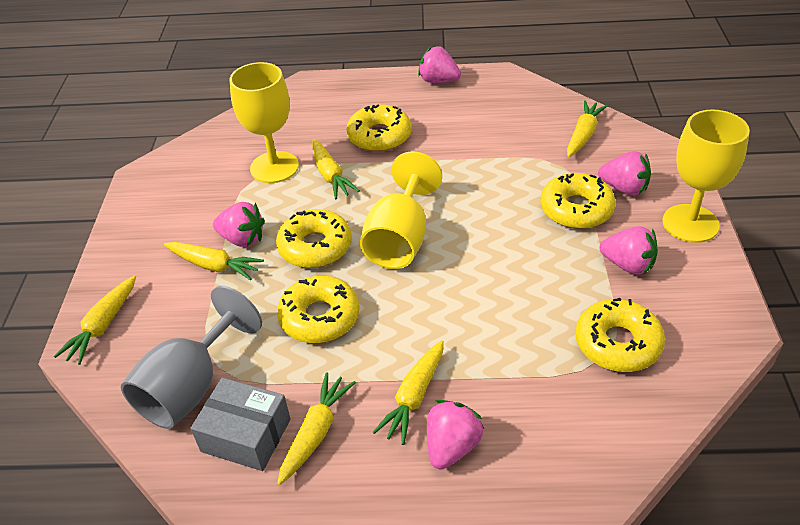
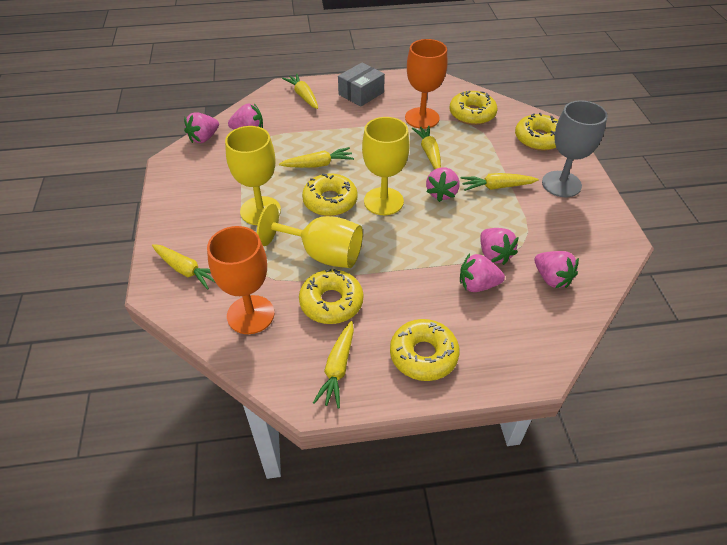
orange goblet: 0 -> 2
pink strawberry: 5 -> 6

